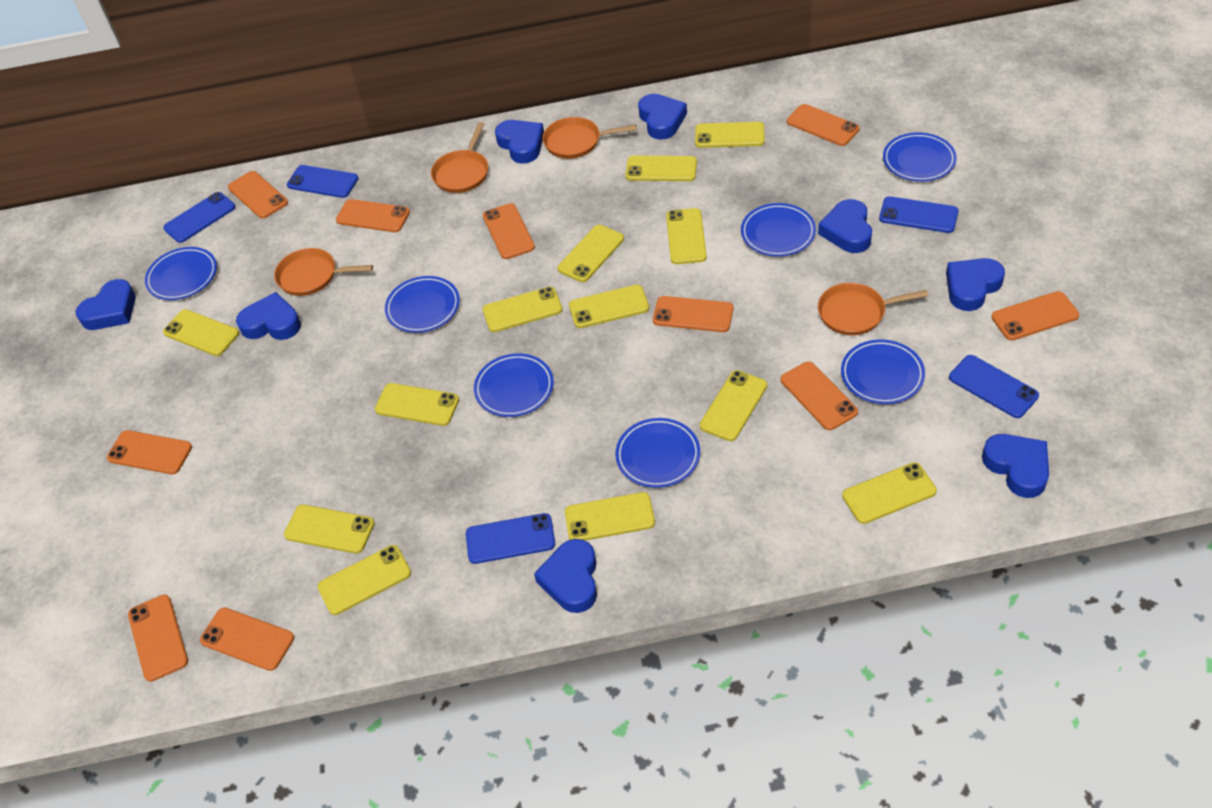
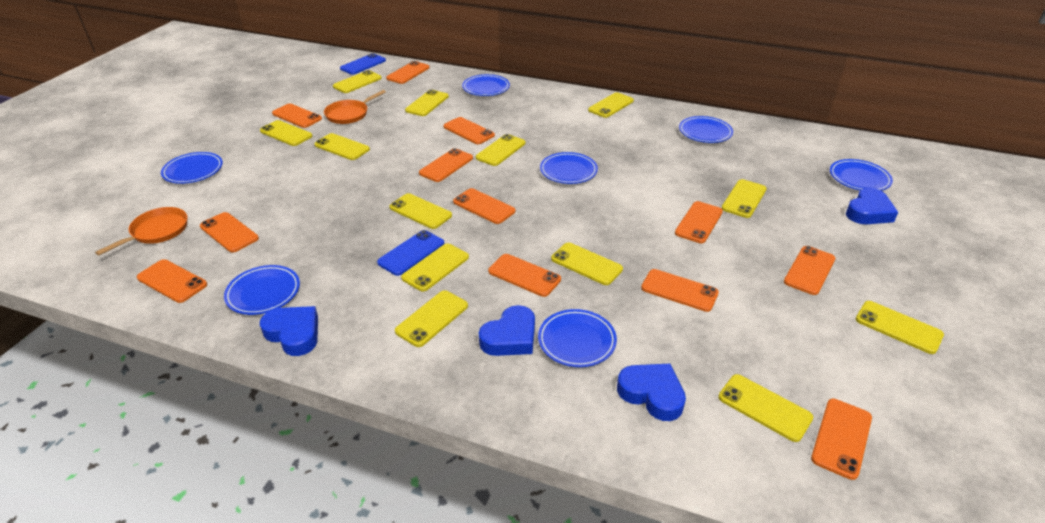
blue heart: 8 -> 4
blue phone: 5 -> 2
orange pan: 4 -> 2
orange phone: 10 -> 12

